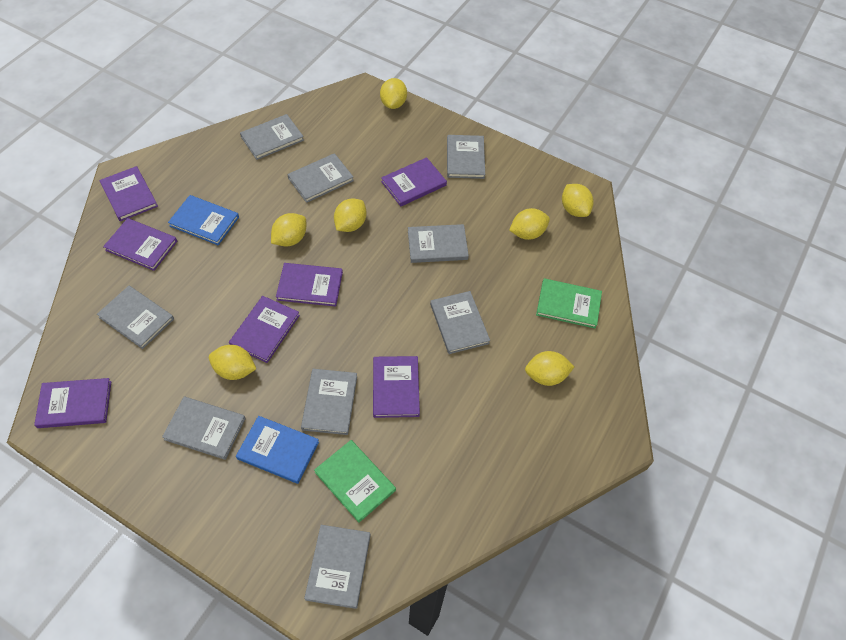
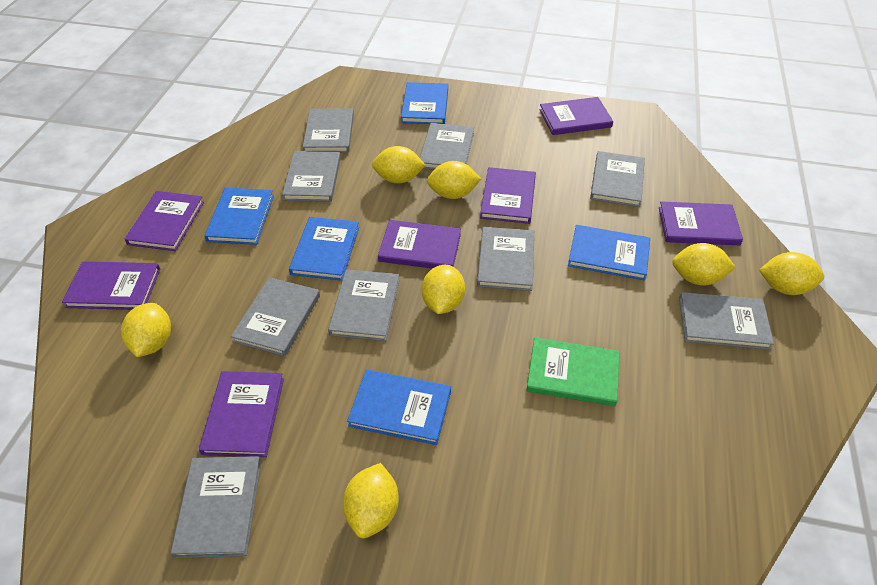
blue book: 2 -> 5
green book: 2 -> 1

